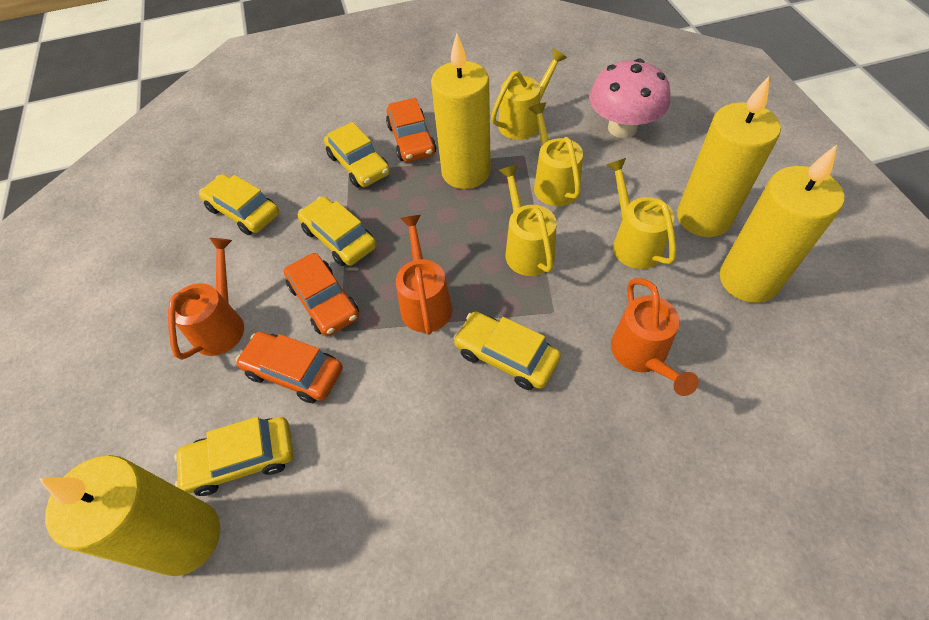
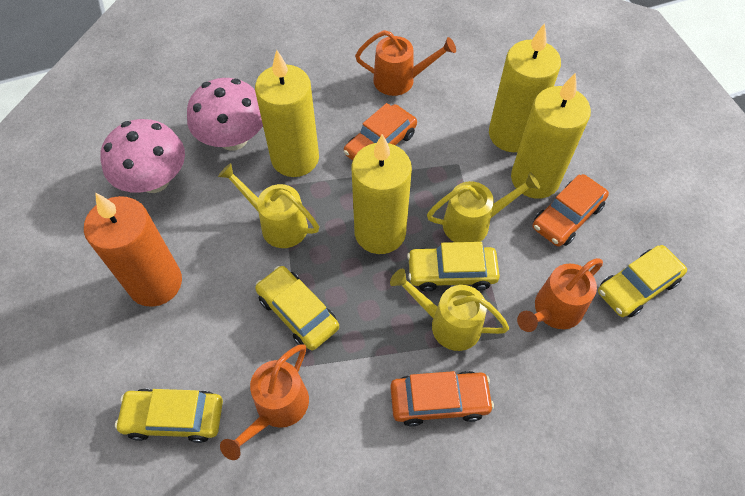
orange candle: 0 -> 1
pink mushroom: 1 -> 2
yellow car: 5 -> 4
yellow watering can: 4 -> 3

